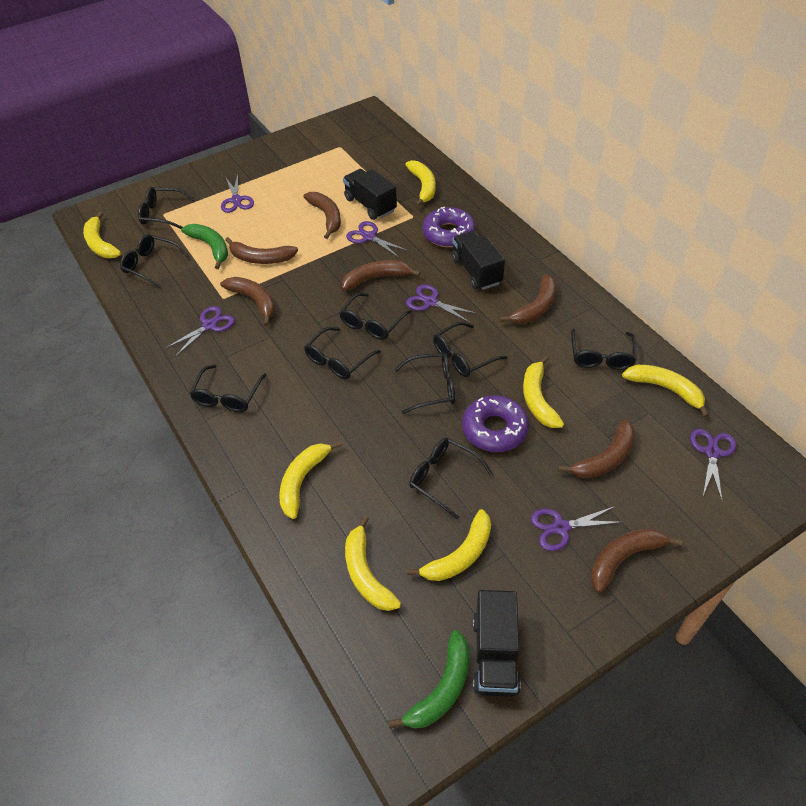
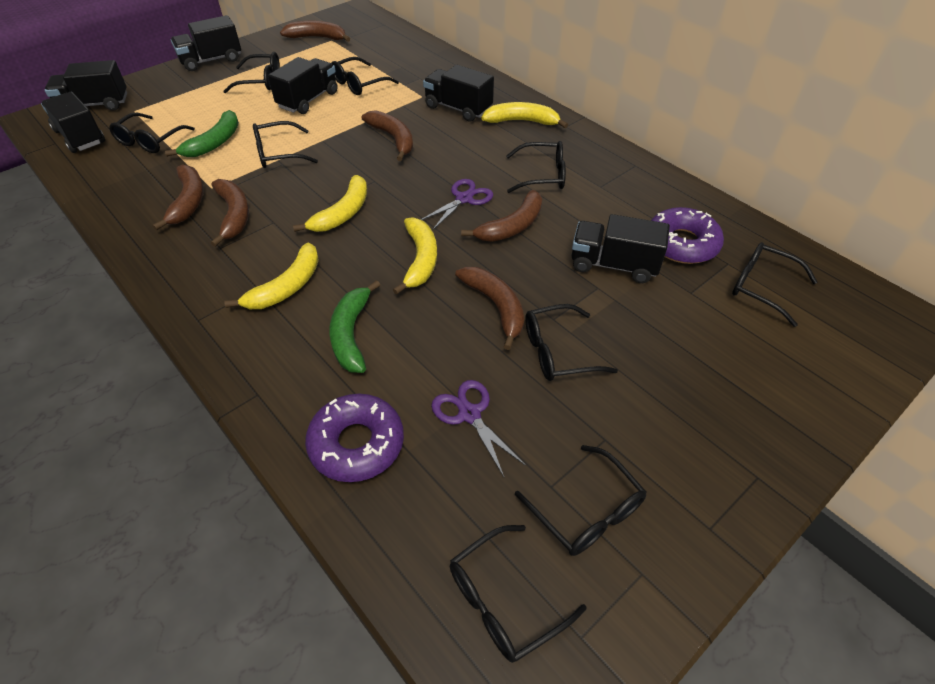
black truck: 3 -> 6
brown banana: 7 -> 6
purple scissors: 6 -> 2
yellow banana: 7 -> 4

